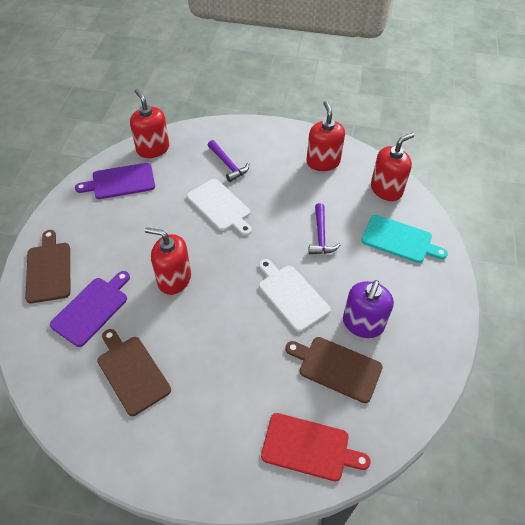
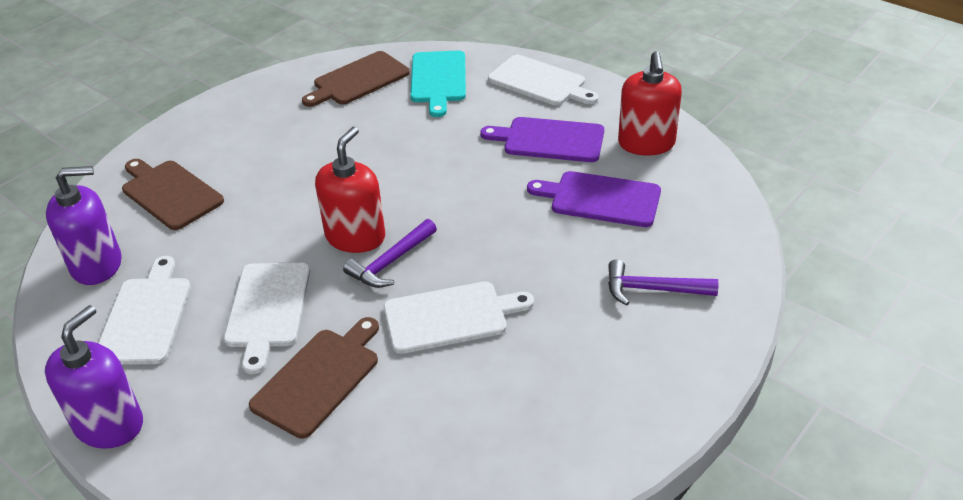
purple soap dispenser: 1 -> 2
red cutting board: 1 -> 0
red soap dispenser: 4 -> 2
white cutting board: 2 -> 4

